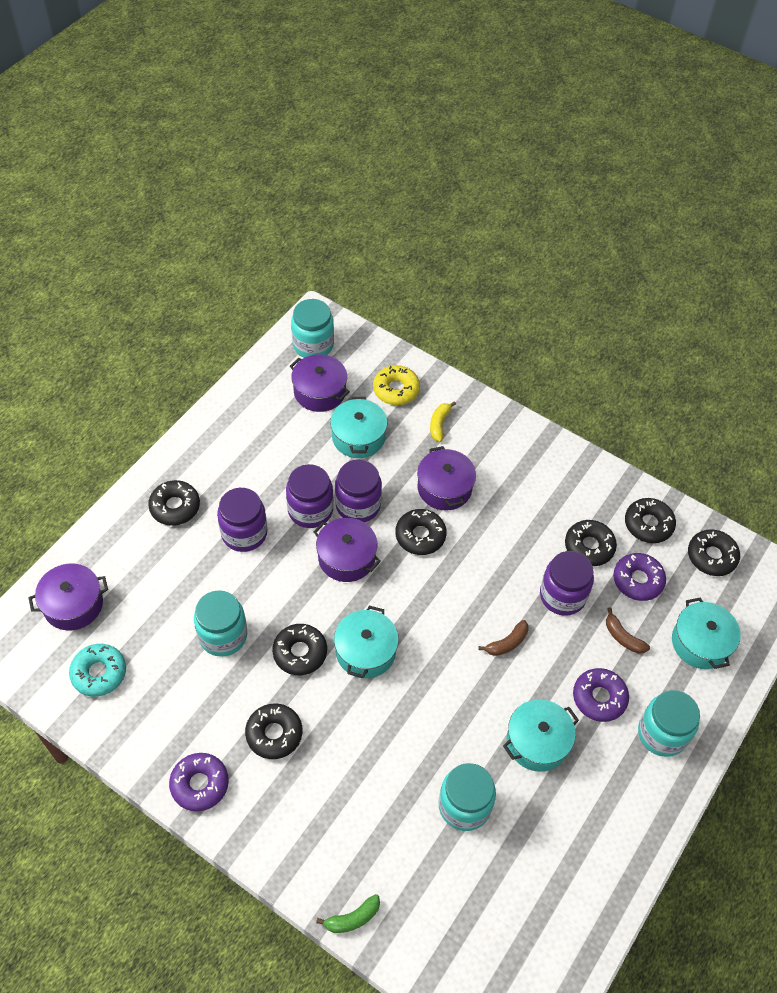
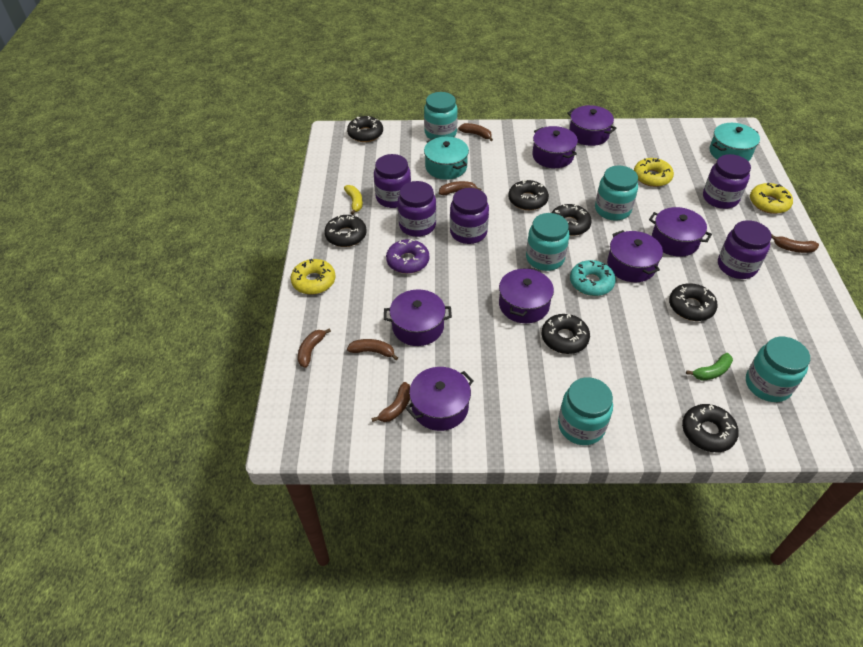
brown banana: 2 -> 6
purple donut: 3 -> 1
purple jar: 4 -> 5
purple pot: 4 -> 7
turquoise jar: 4 -> 5
turquoise pot: 4 -> 2
yellow donut: 1 -> 3

